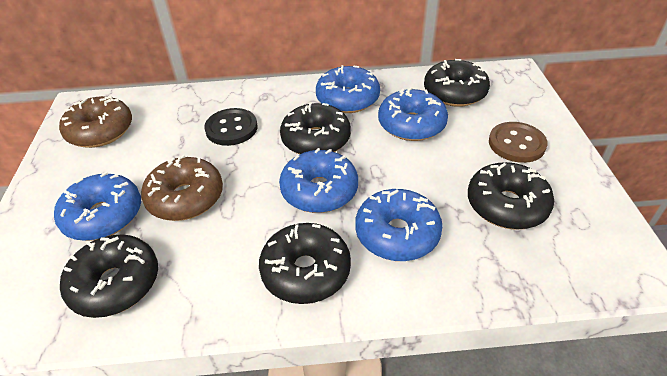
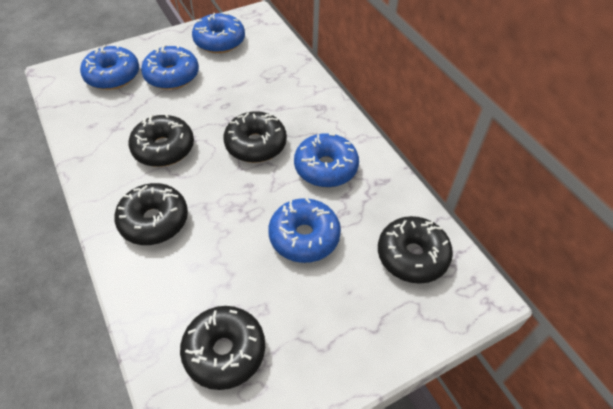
black button: 1 -> 0
brown button: 1 -> 0
brown donut: 2 -> 0

